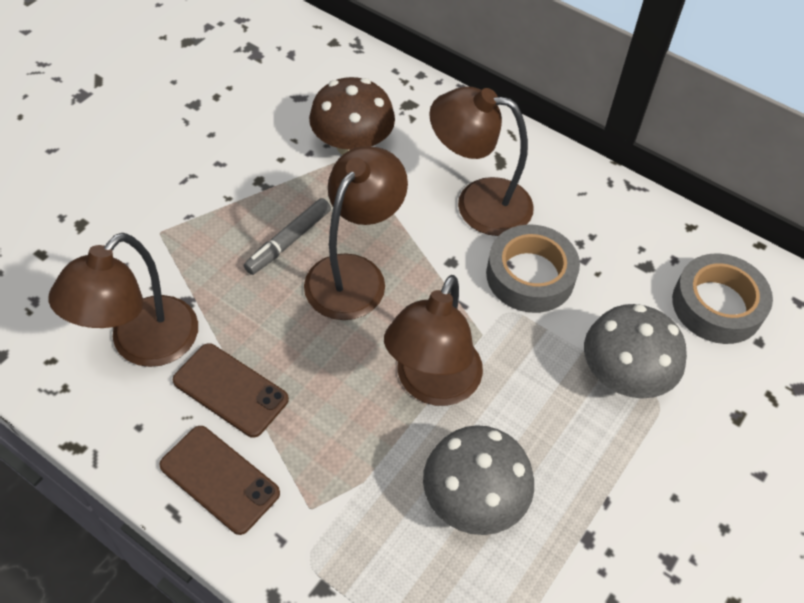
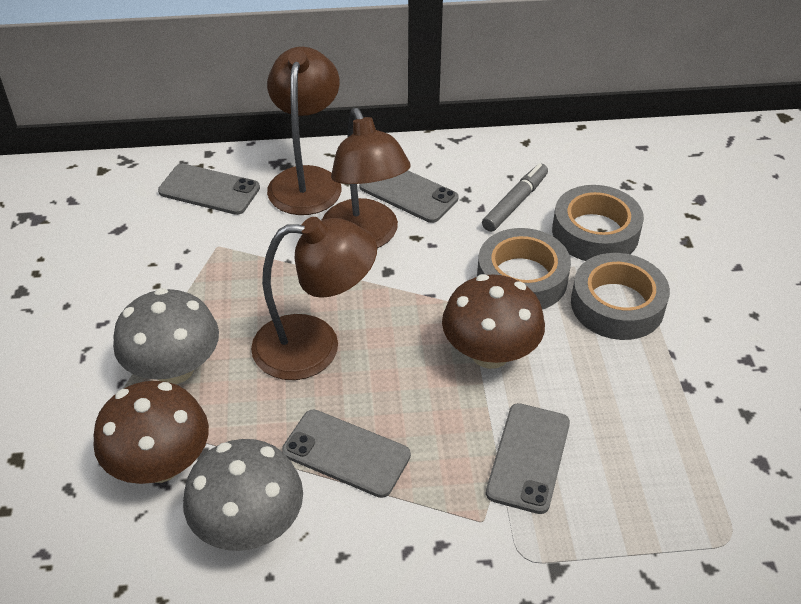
brown lamp: 4 -> 3
brown mushroom: 1 -> 2
brown phone: 2 -> 0
grey phone: 0 -> 4
grey tape: 2 -> 3

